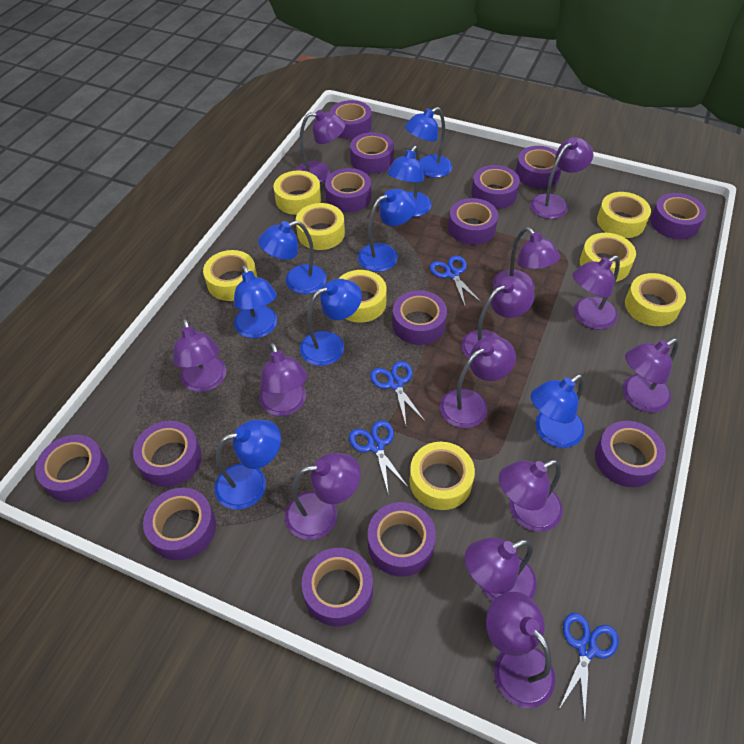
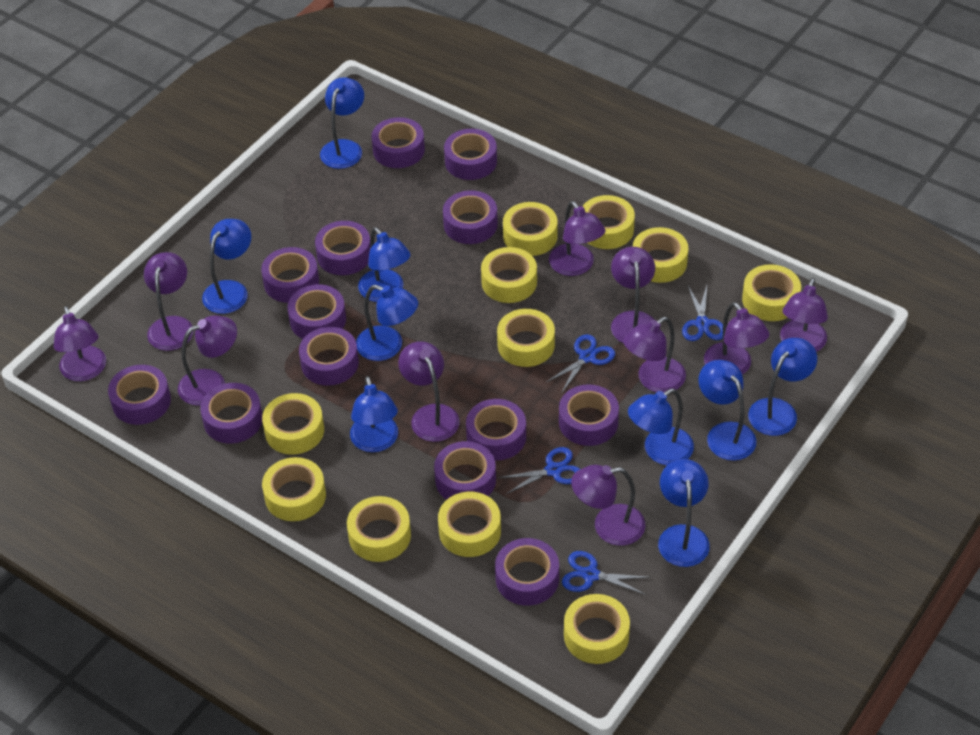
blue lamp: 8 -> 9
purple lamp: 13 -> 10
purple tape: 14 -> 13
yellow tape: 8 -> 11

